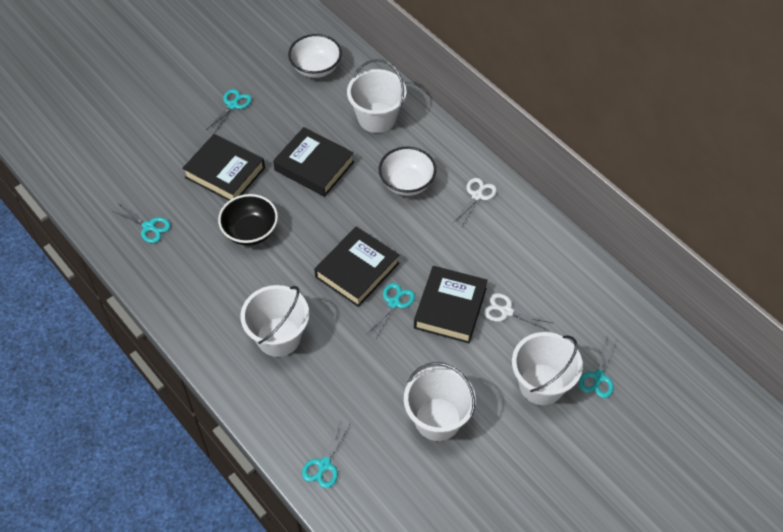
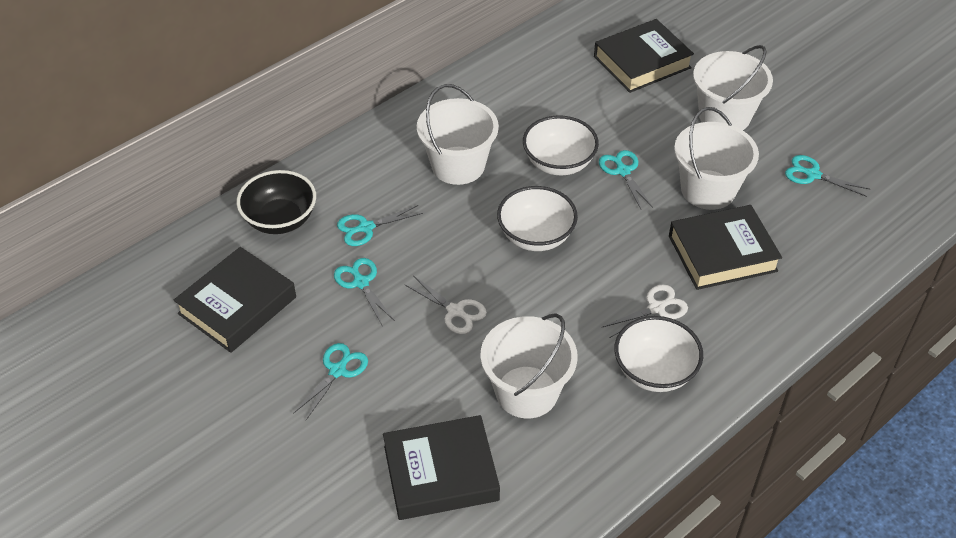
white bowl: 2 -> 3

